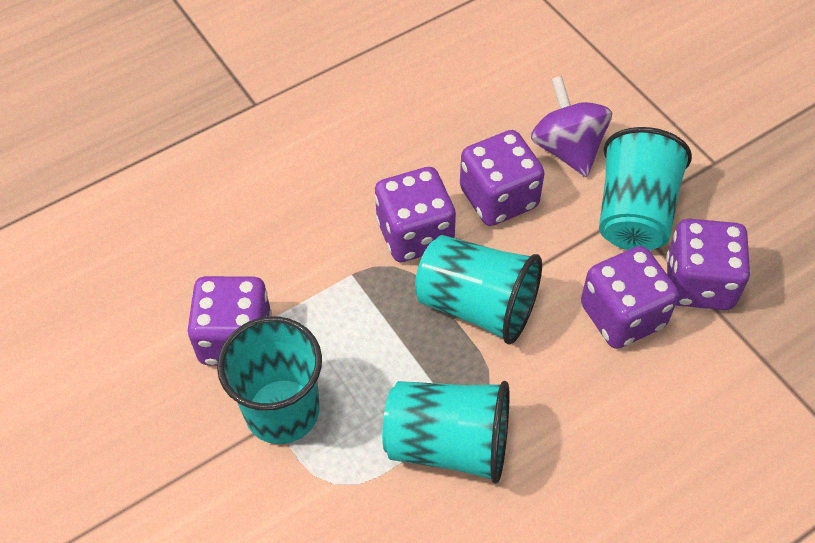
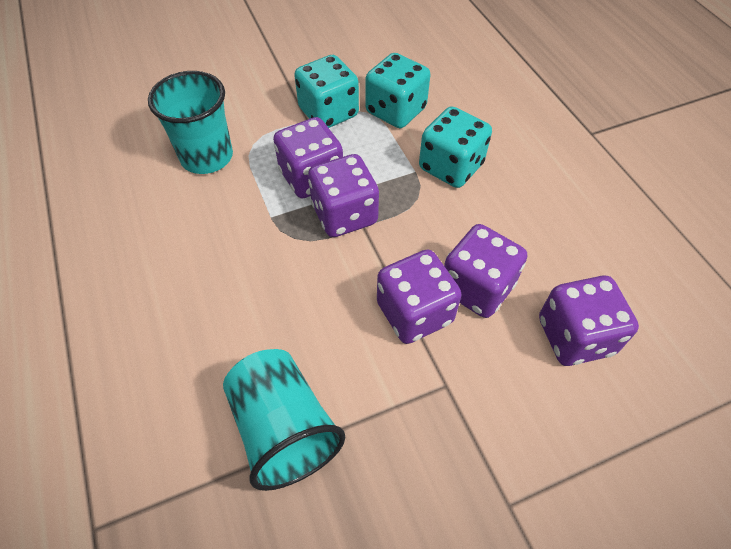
purple spinning top: 1 -> 0
turquoise cup: 4 -> 2
turquoise dice: 0 -> 3

